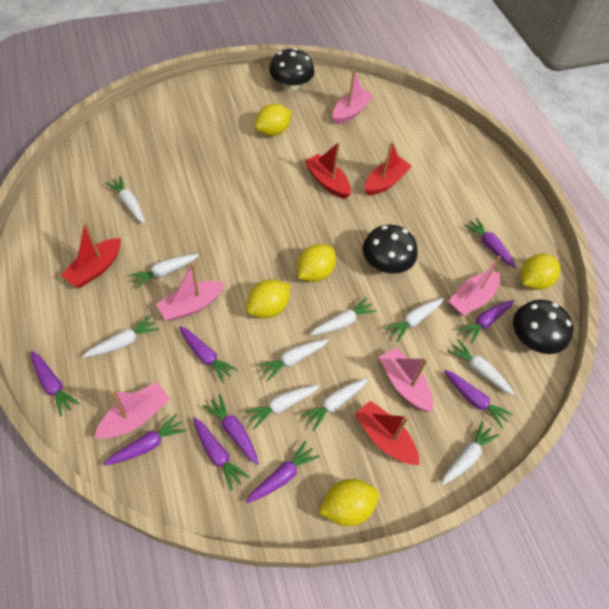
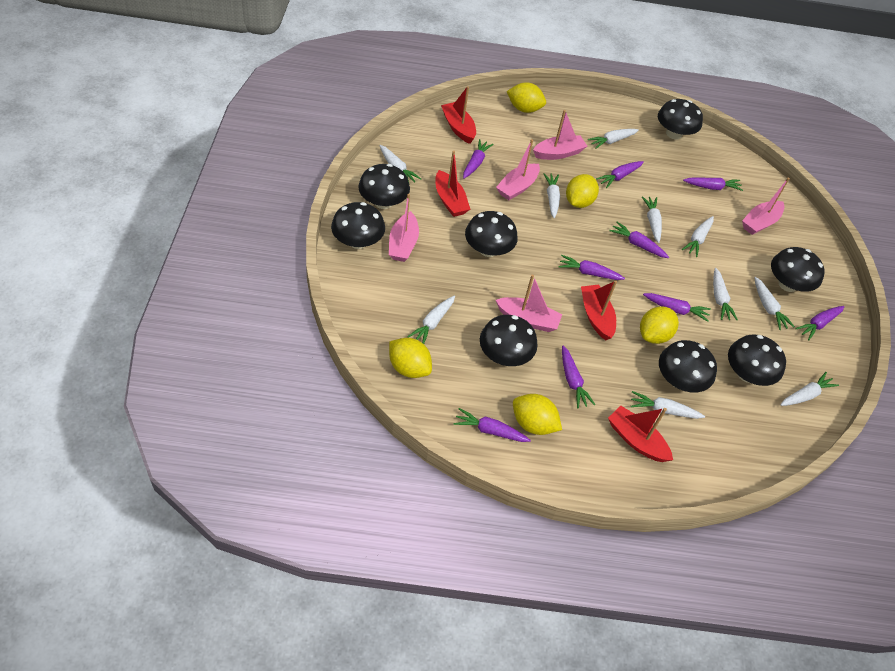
black mushroom: 3 -> 8

